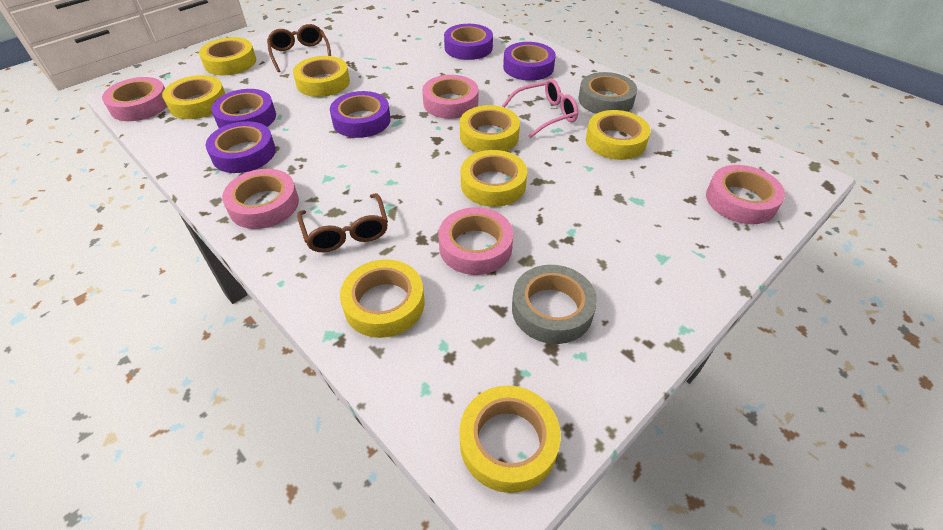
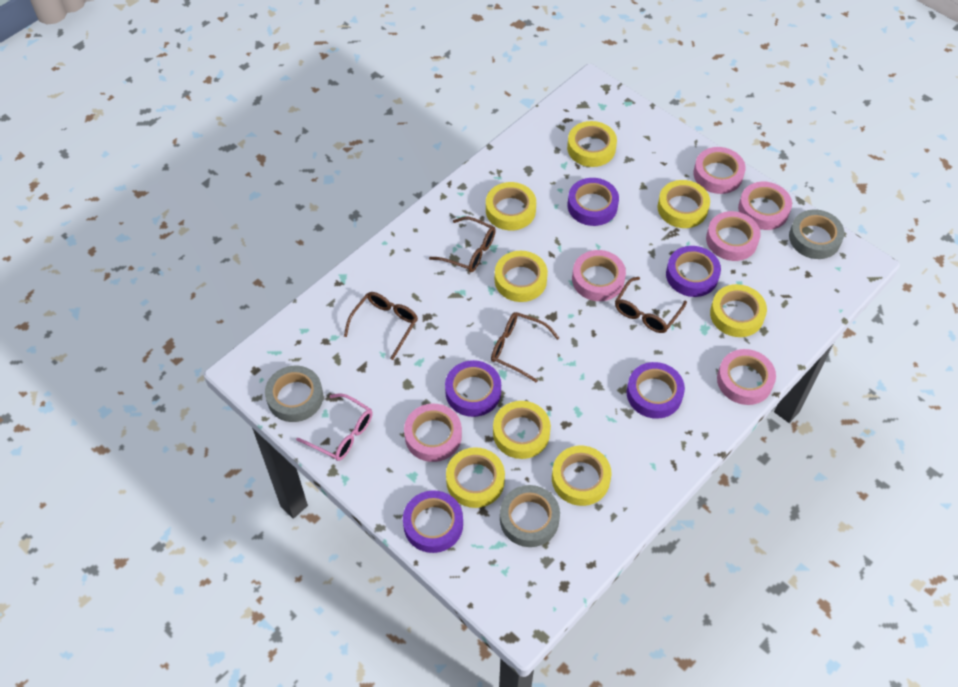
brown glasses: 2 -> 4
grey tape: 2 -> 3
pink tape: 5 -> 6

